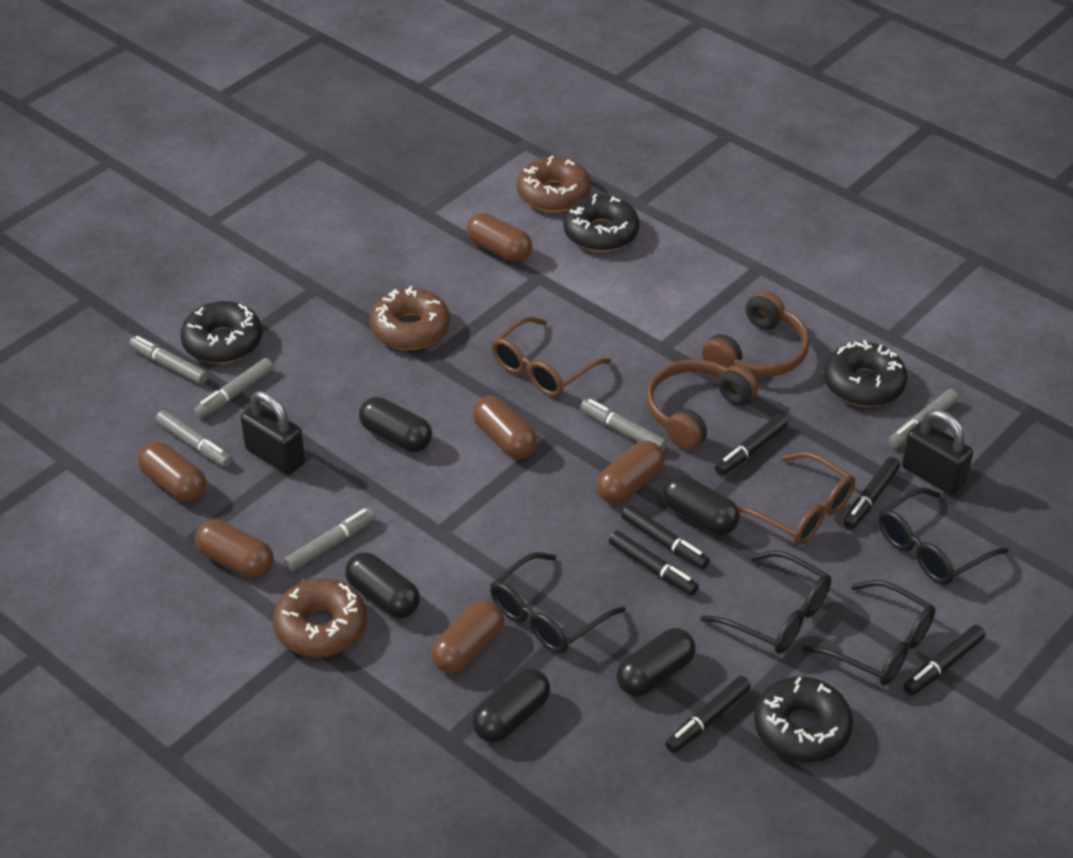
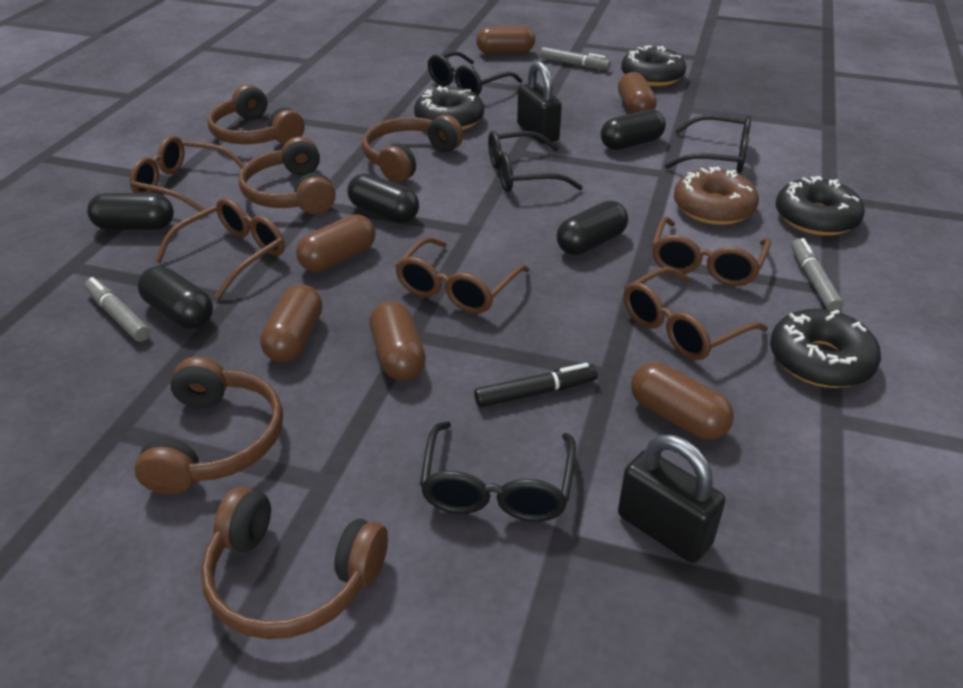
black marker: 6 -> 1
brown donut: 3 -> 1
brown glasses: 2 -> 5
brown headphones: 2 -> 5
grey marker: 6 -> 3

